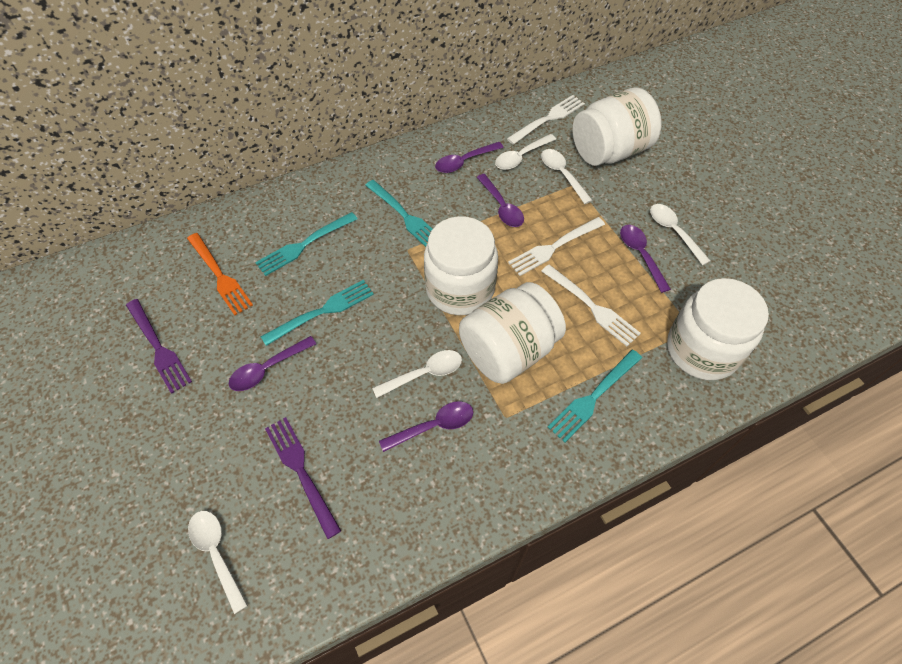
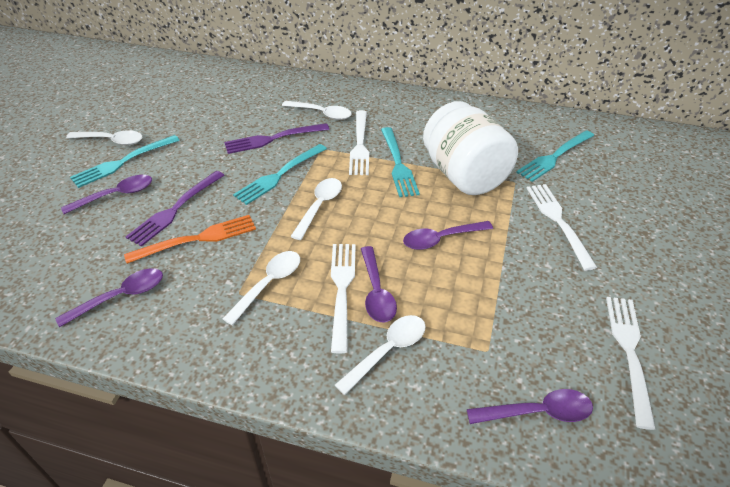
white fork: 3 -> 4
white jar: 4 -> 1

